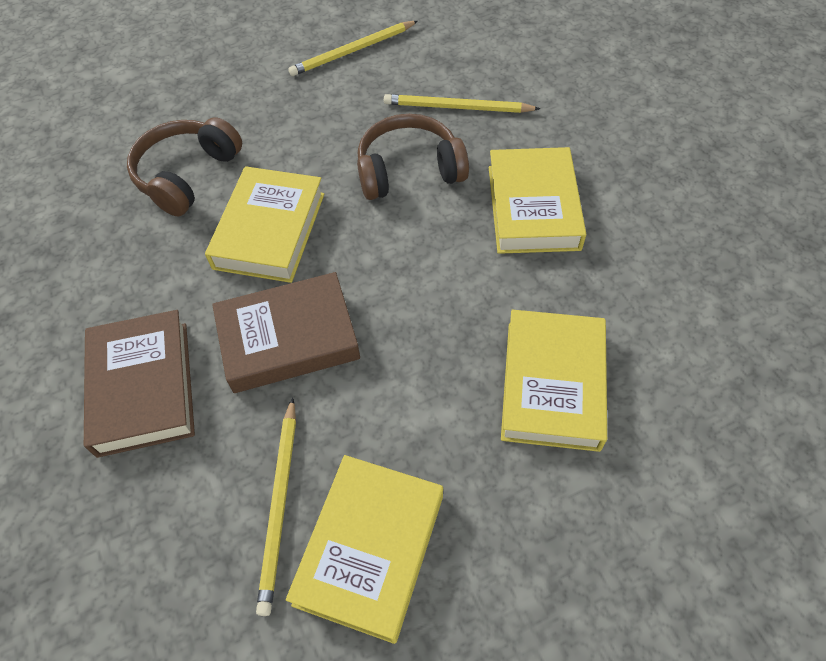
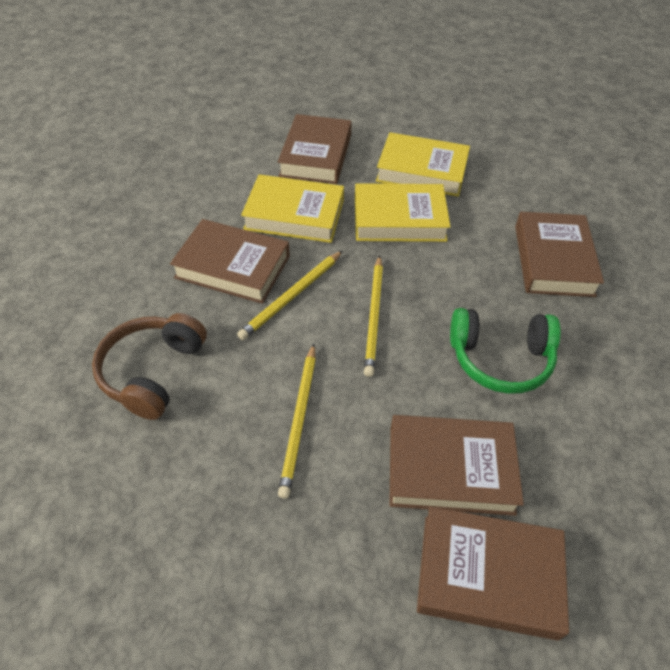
brown book: 2 -> 5
brown headphones: 2 -> 1
green headphones: 0 -> 1
yellow book: 4 -> 3

